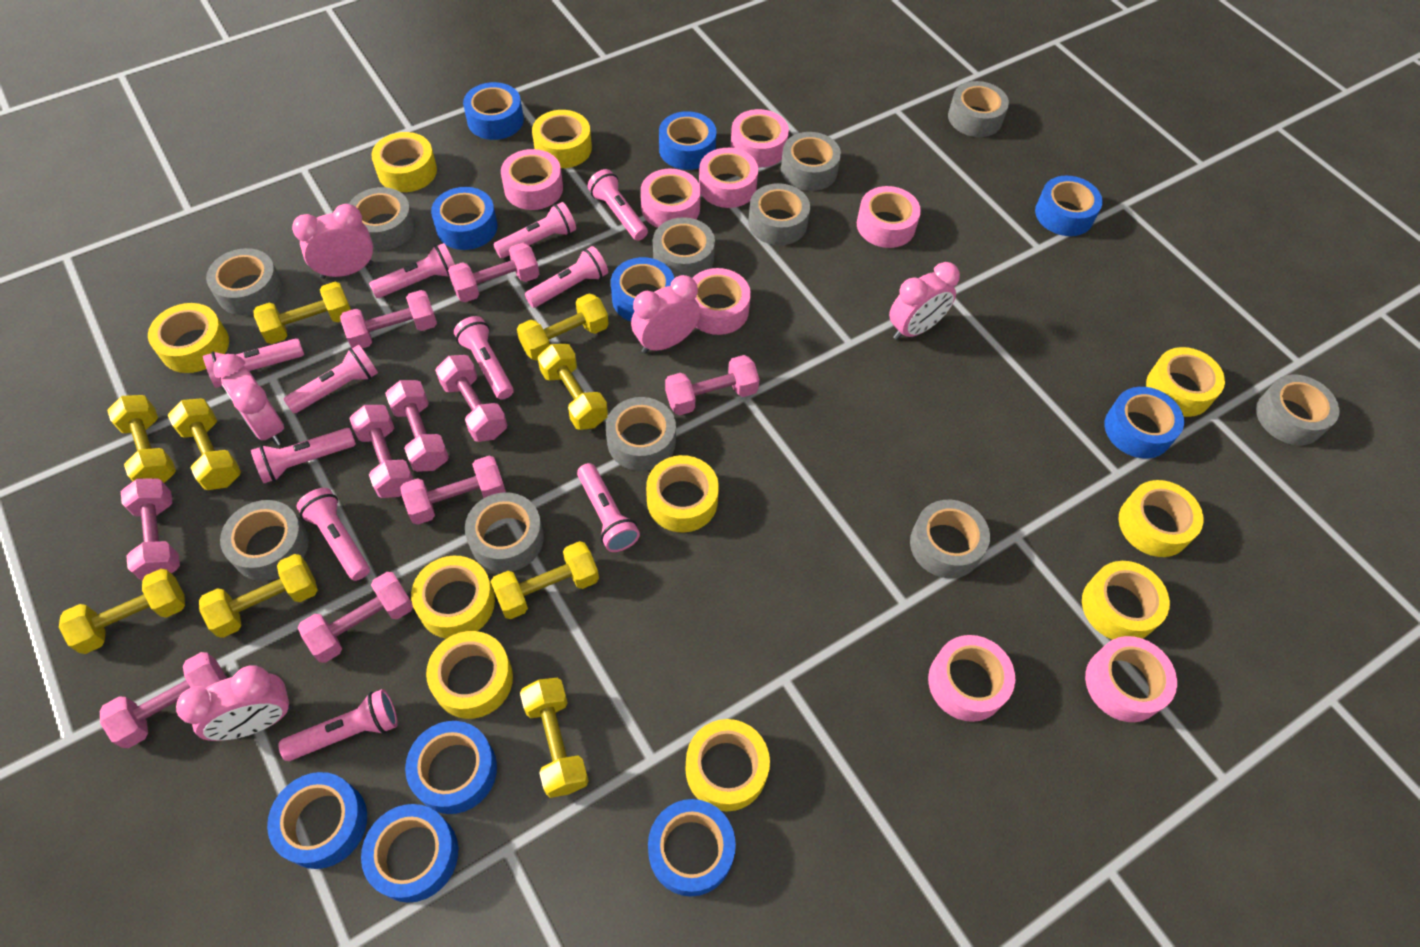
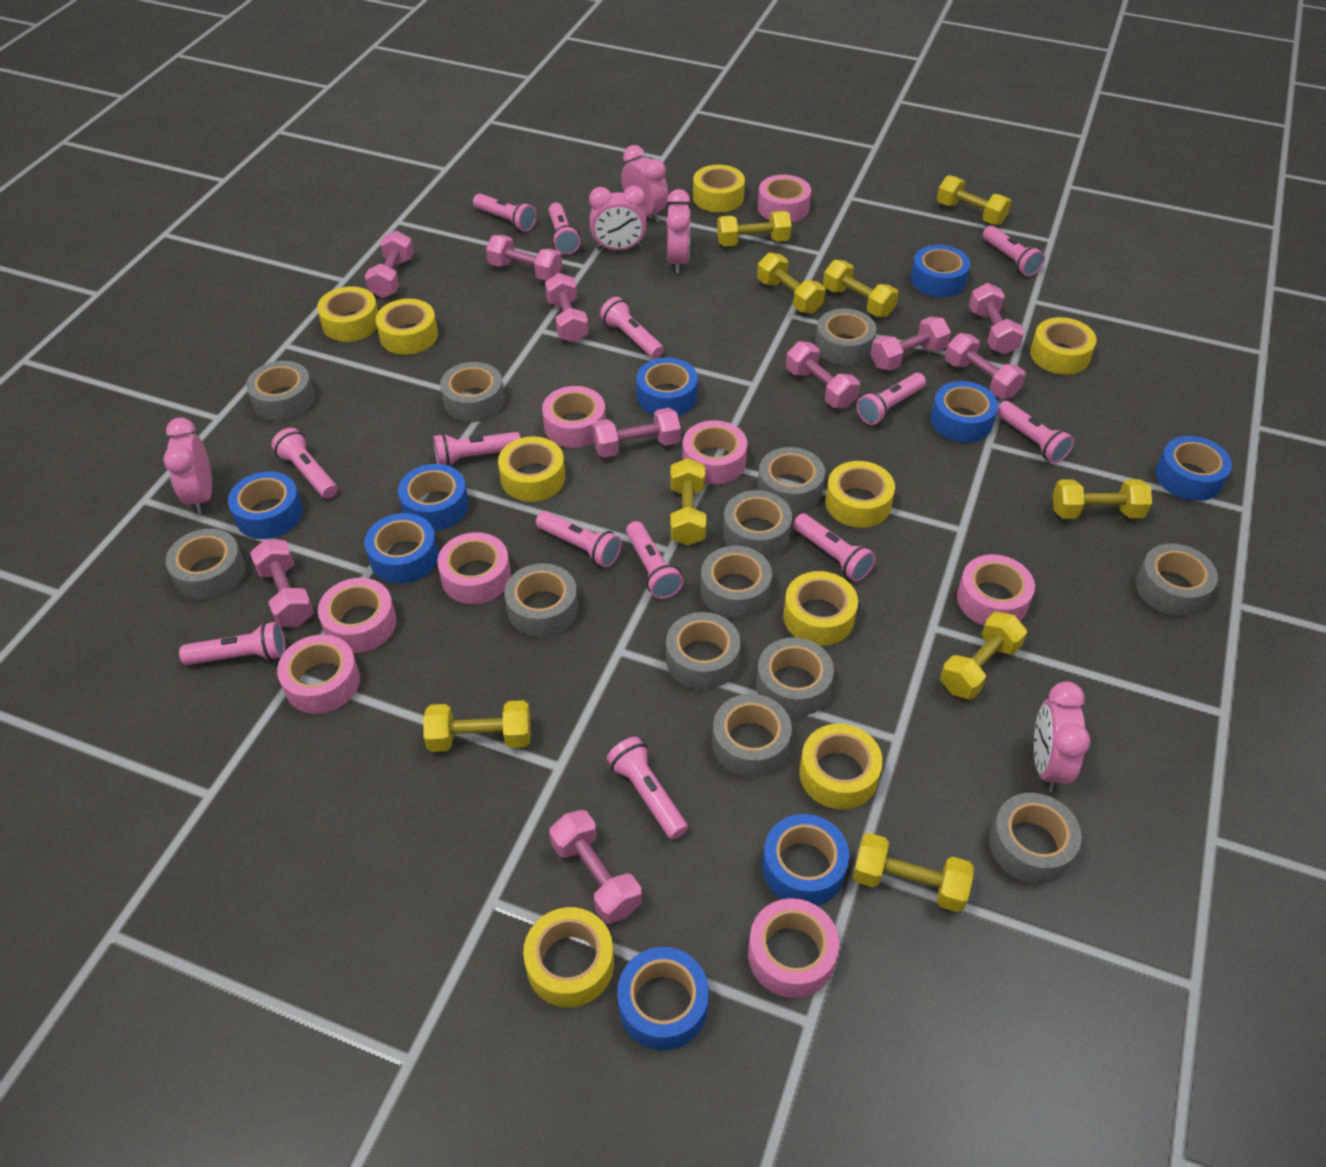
blue tape: 10 -> 9
grey tape: 11 -> 13
pink flashlight: 11 -> 13
yellow tape: 10 -> 9

